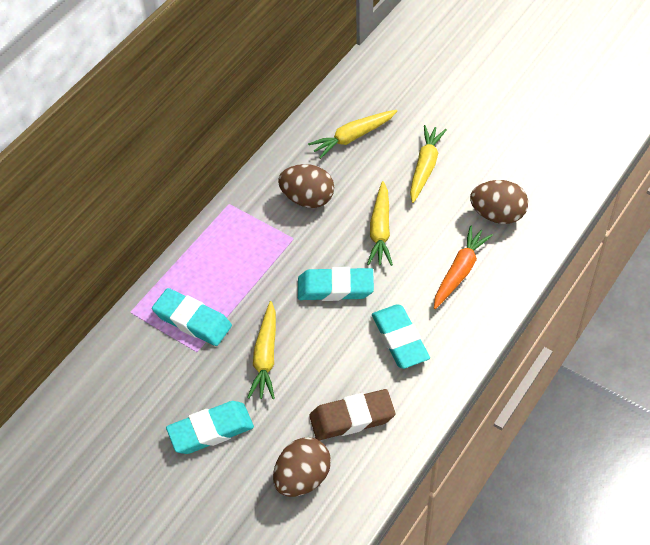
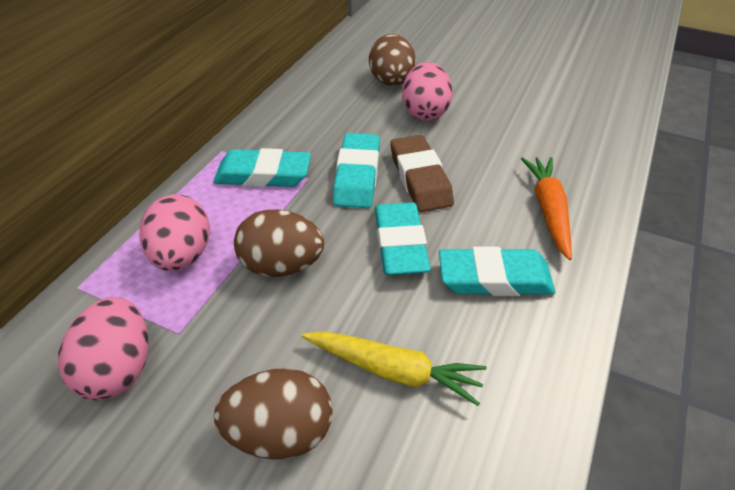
pink egg: 0 -> 3
yellow carrot: 4 -> 1

